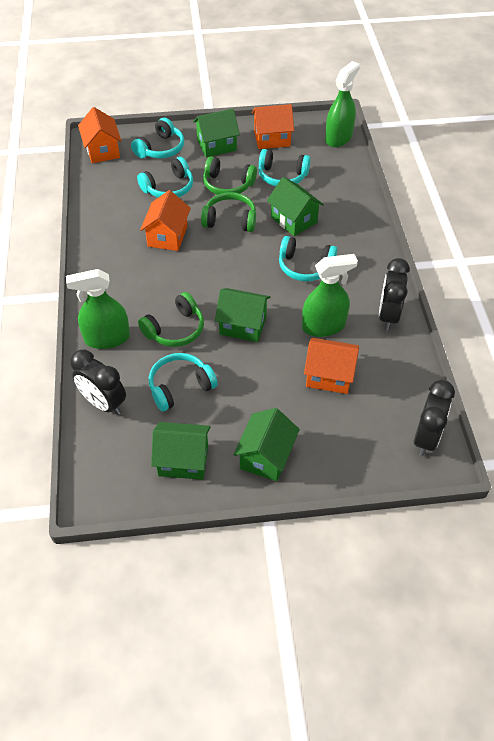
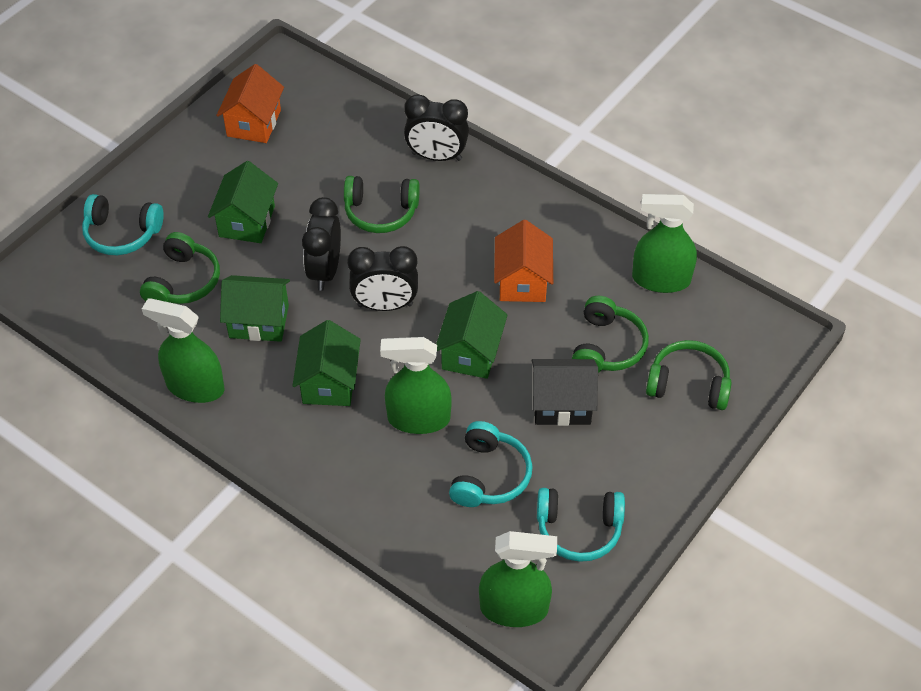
black house: 0 -> 1
green headphones: 3 -> 4
green house: 5 -> 4
green spray bottle: 3 -> 4
orange house: 4 -> 2
turquoise headphones: 5 -> 3

